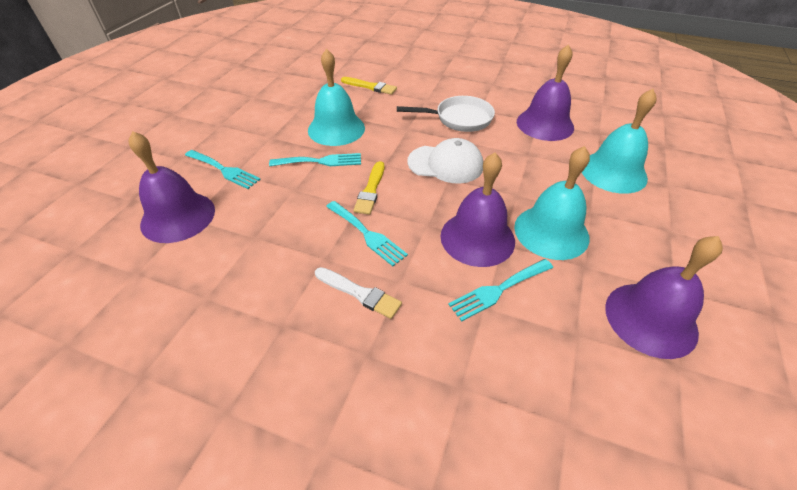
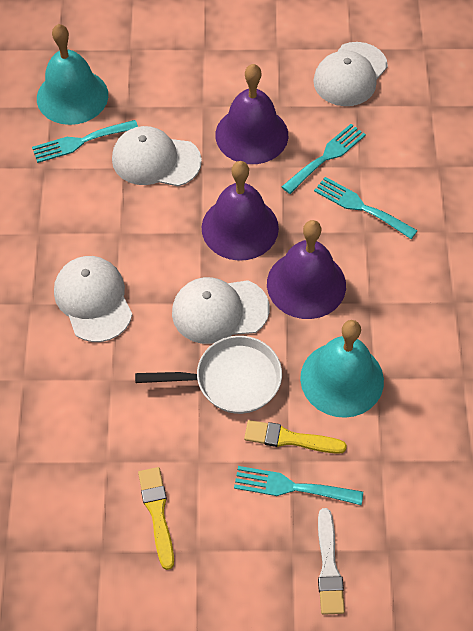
purple bell: 4 -> 3
turquoise bell: 3 -> 2
white cap: 1 -> 4

